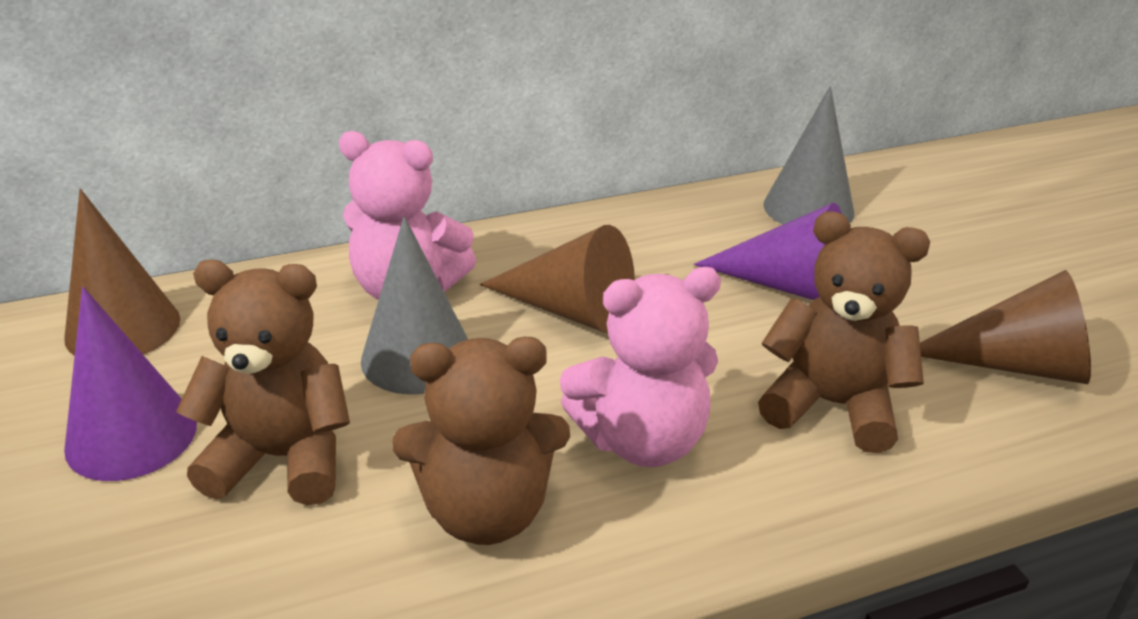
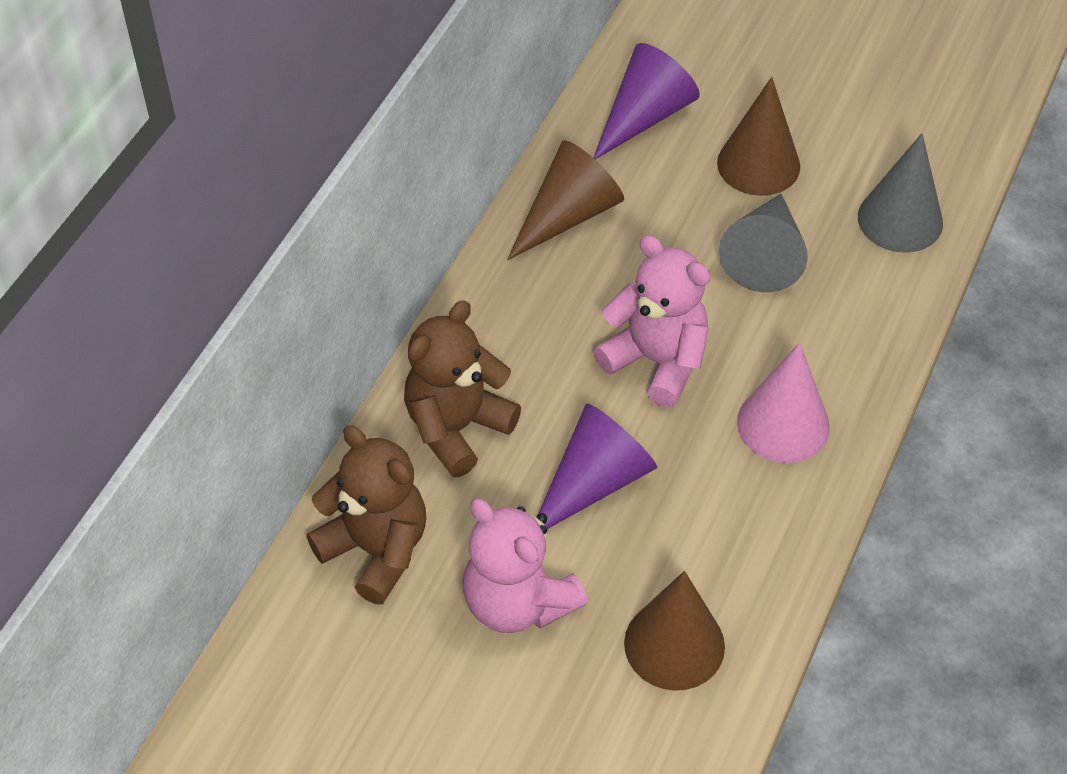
brown teddy bear: 3 -> 2
pink cone: 0 -> 1

